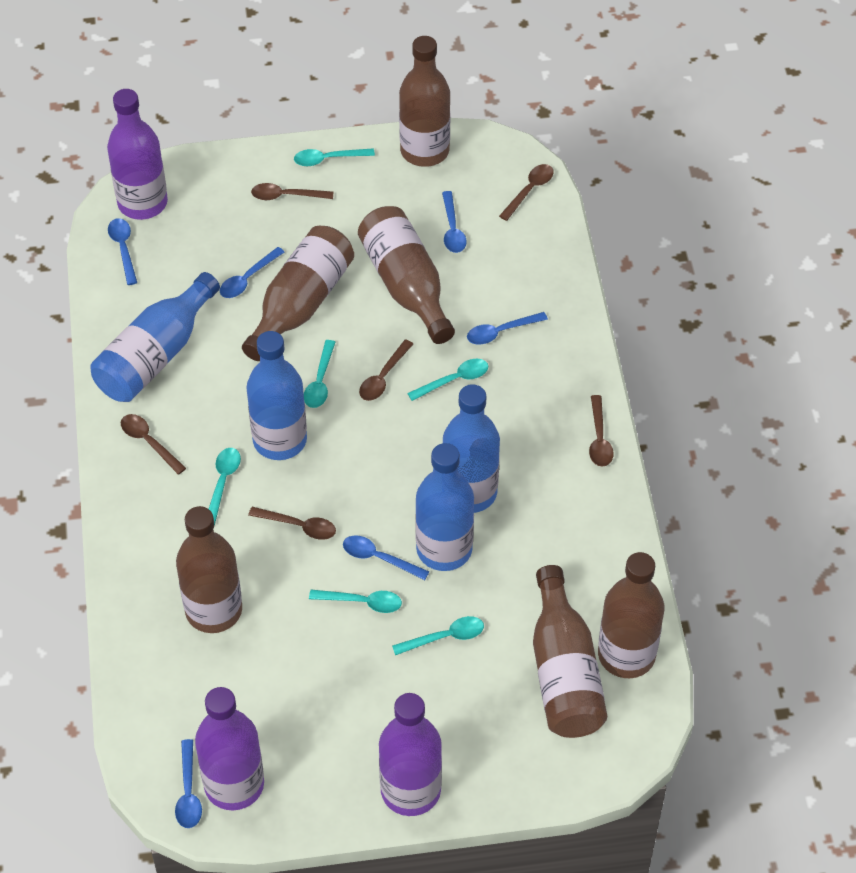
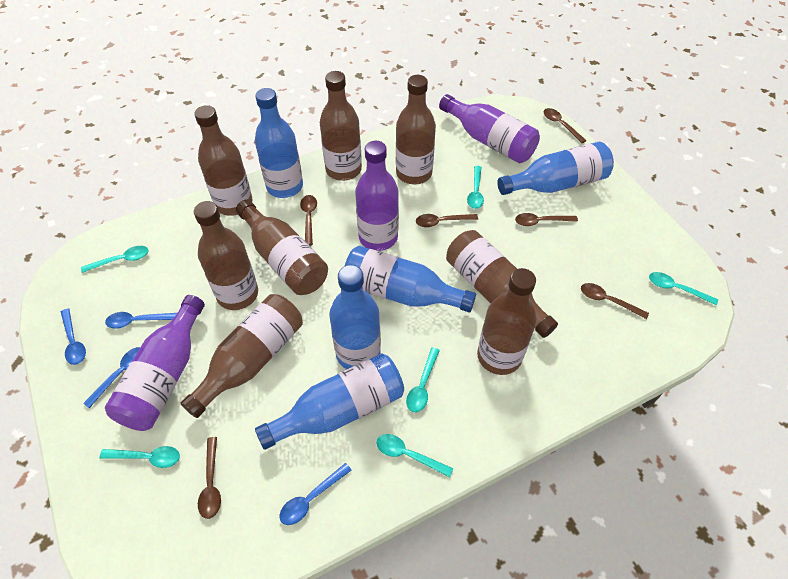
blue bottle: 4 -> 5
blue spoon: 6 -> 4
brown bottle: 6 -> 8

